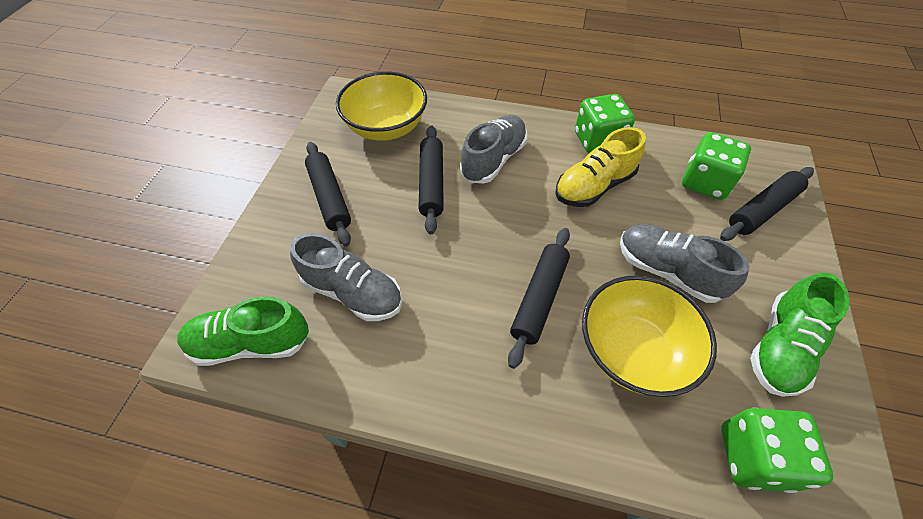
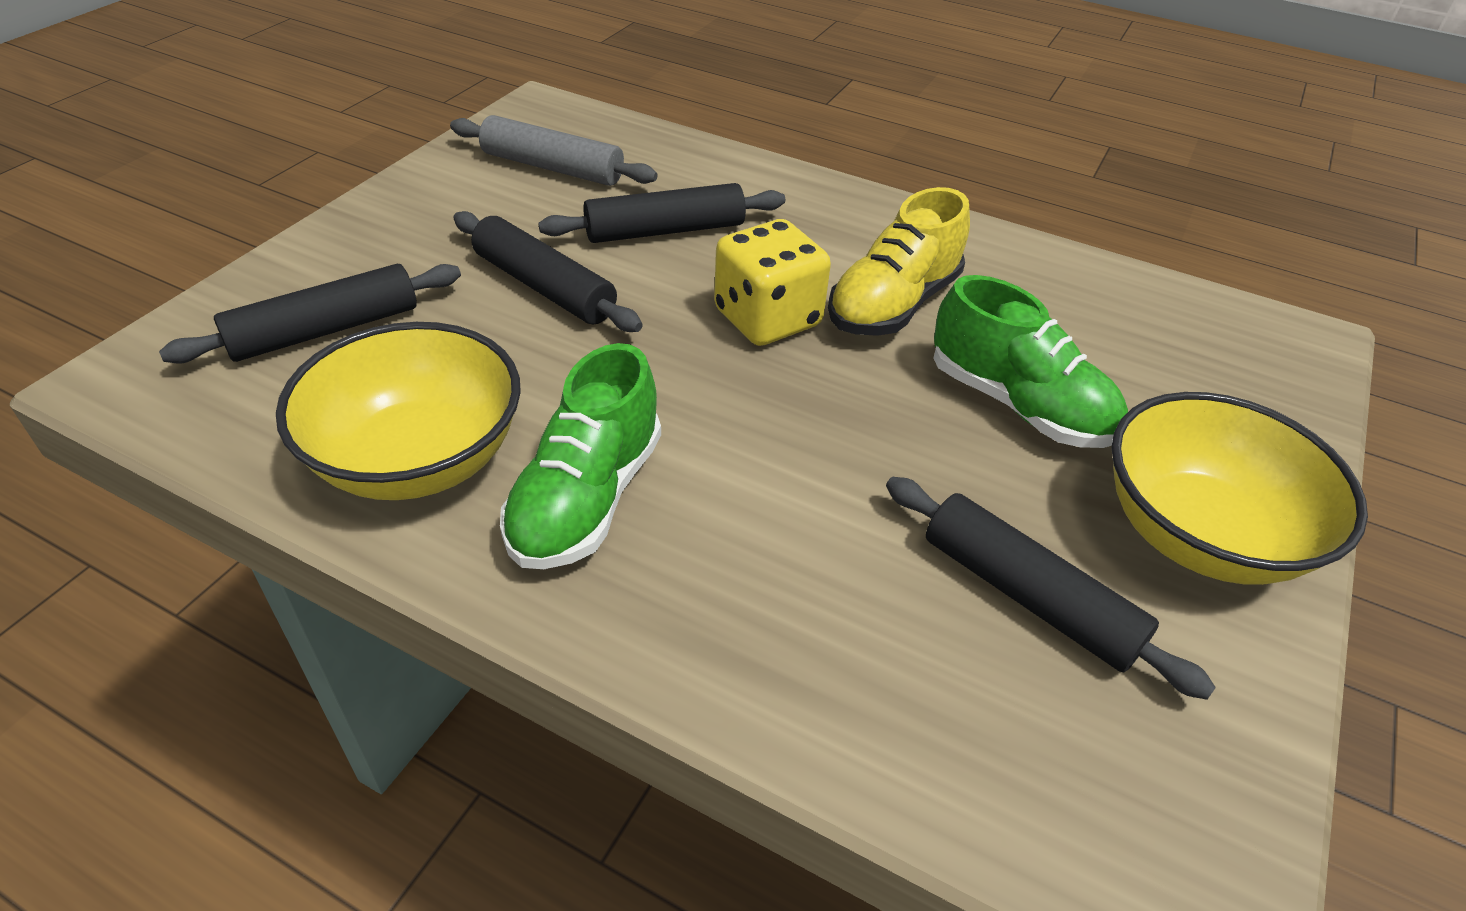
green dice: 3 -> 0
grey rolling pin: 0 -> 1
grey shoe: 3 -> 0
yellow dice: 0 -> 1

